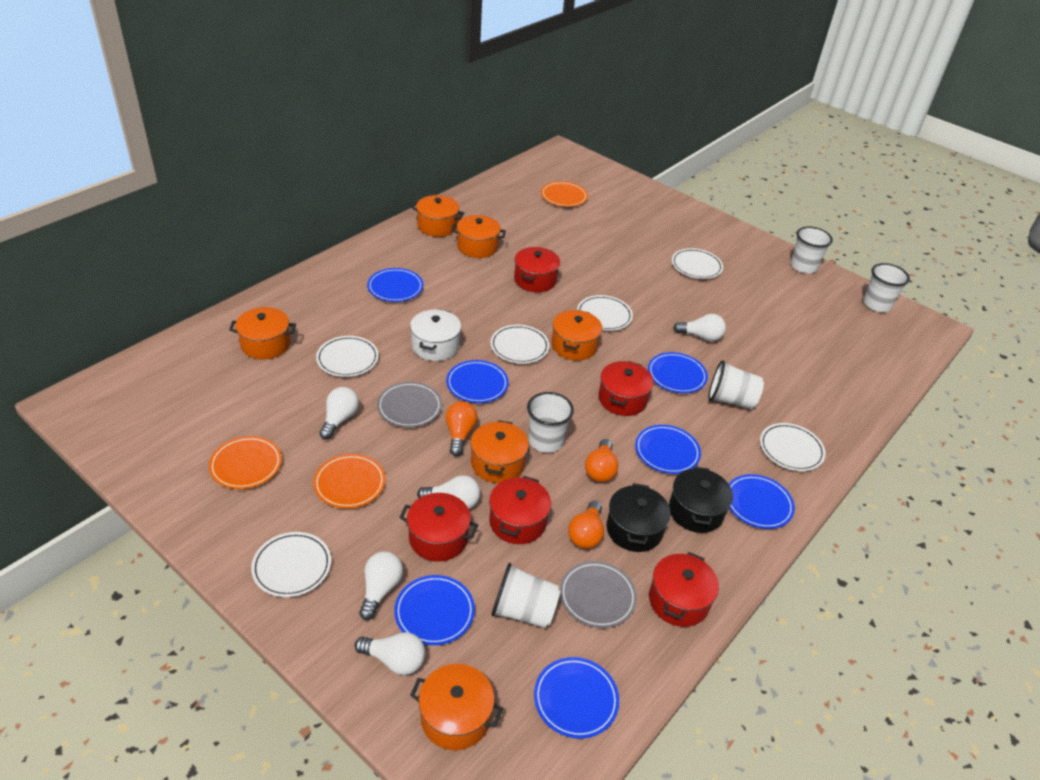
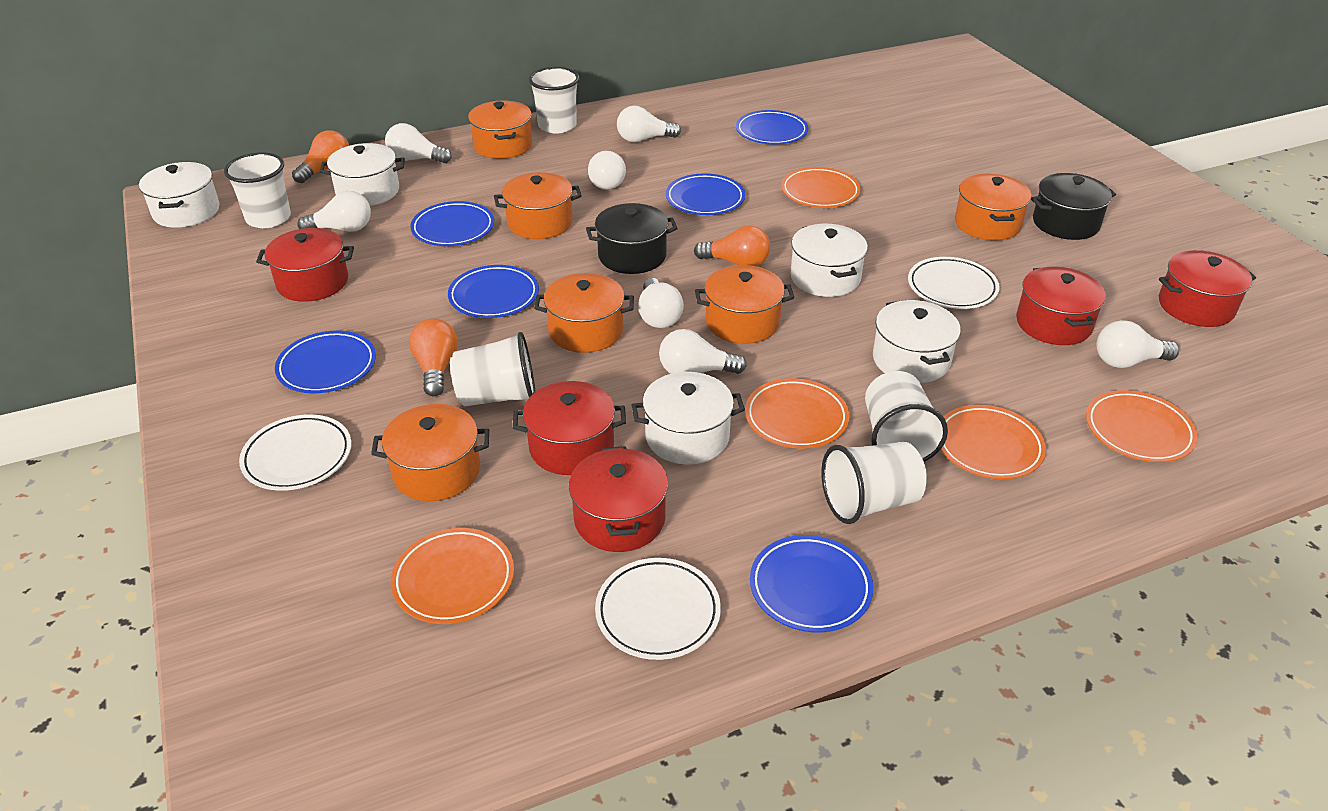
blue plate: 7 -> 6
grey plate: 2 -> 0
orange plate: 3 -> 5
white light bulb: 5 -> 7
white plate: 6 -> 3
white pot: 1 -> 5

